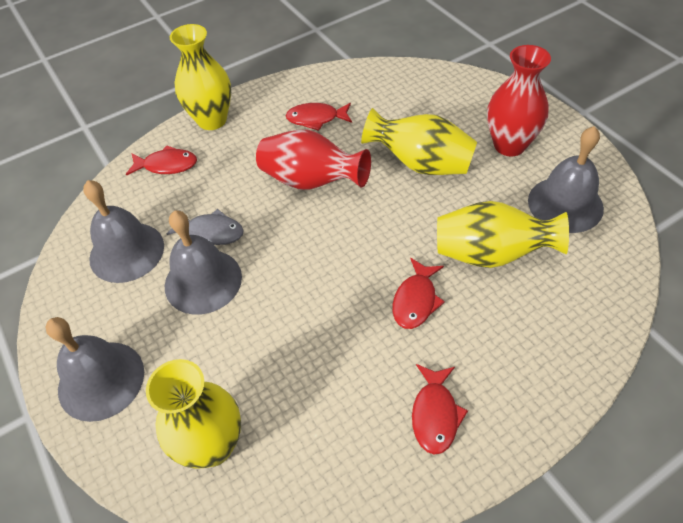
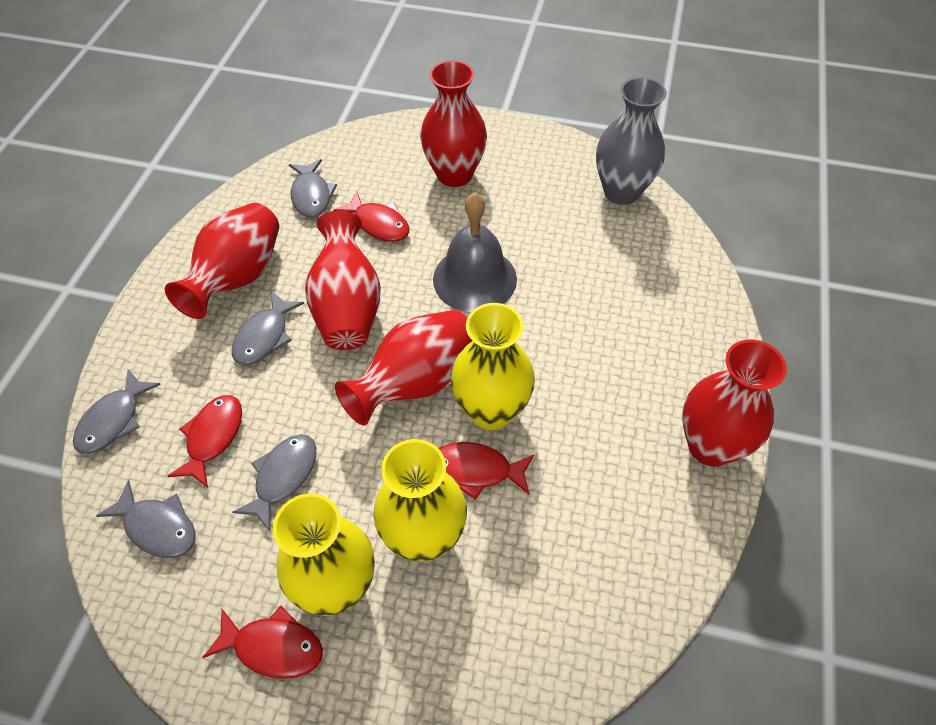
grey bell: 4 -> 1
grey fish: 1 -> 5
grey vase: 0 -> 1
red vase: 2 -> 5
yellow vase: 4 -> 3

